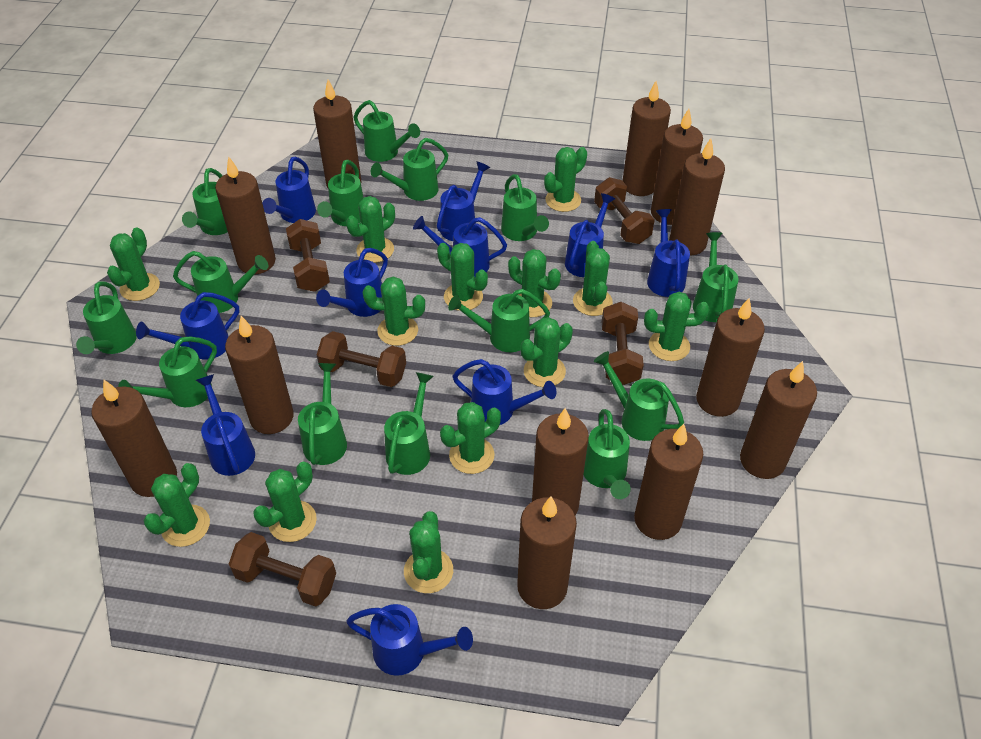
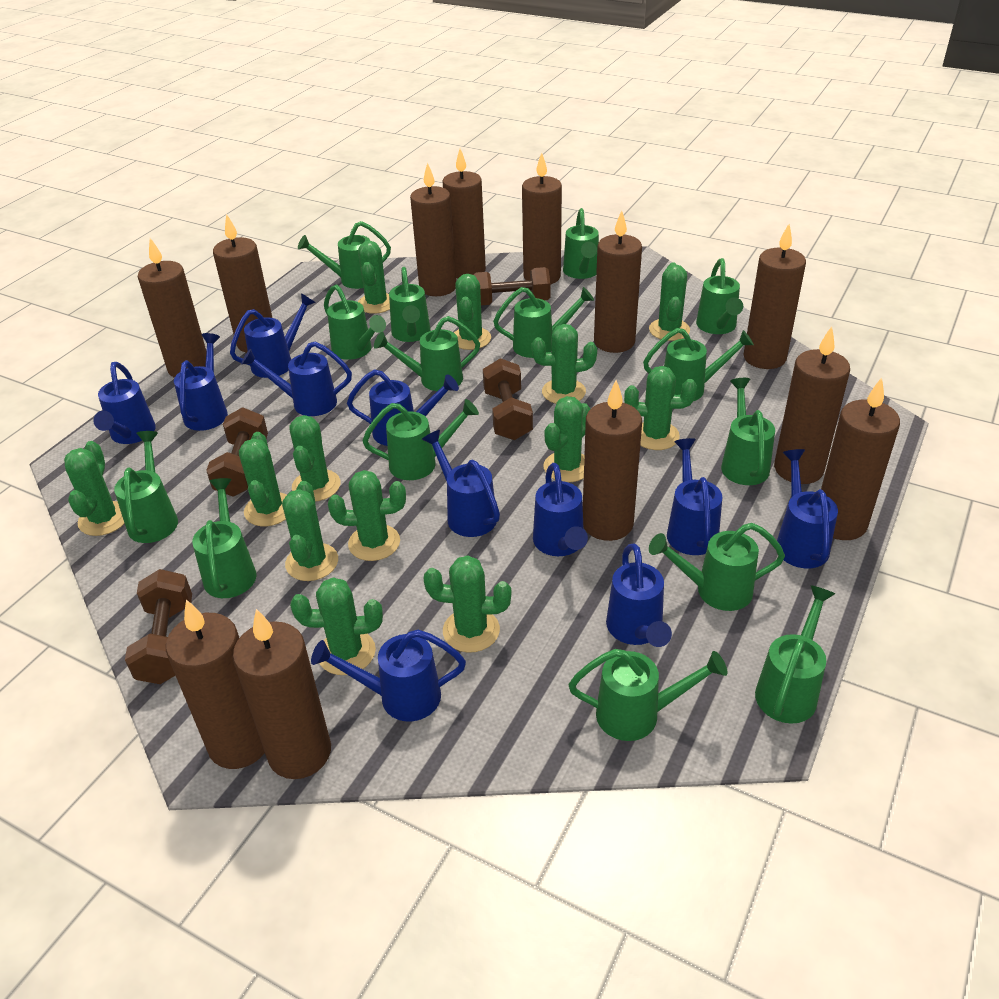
blue watering can: 10 -> 11
brown dumbbell: 5 -> 4
green watering can: 14 -> 15

